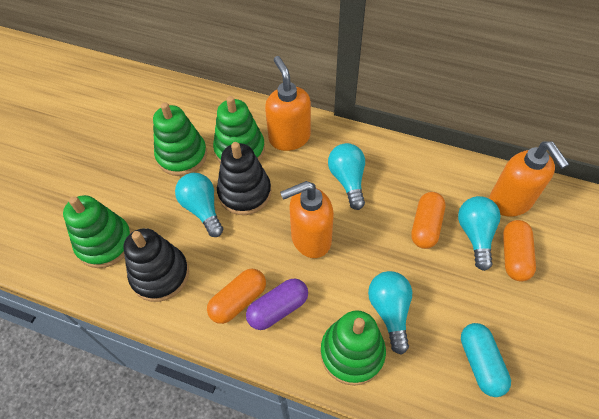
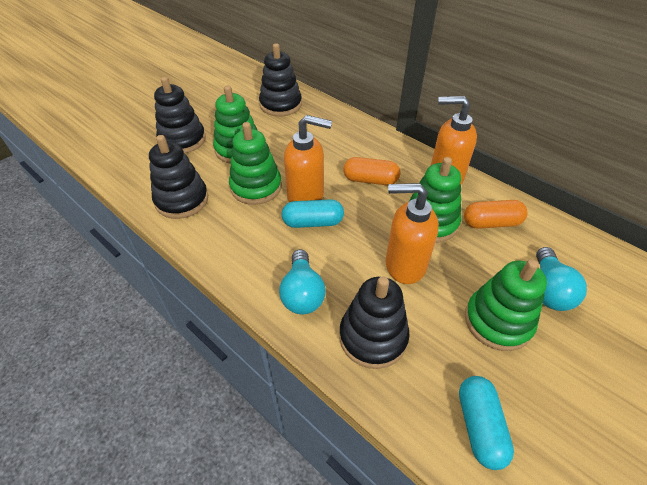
black stacking toy: 2 -> 4
orange capsule: 3 -> 2
purple capsule: 1 -> 0
turquoise capsule: 1 -> 2
turquoise light bulb: 4 -> 2

